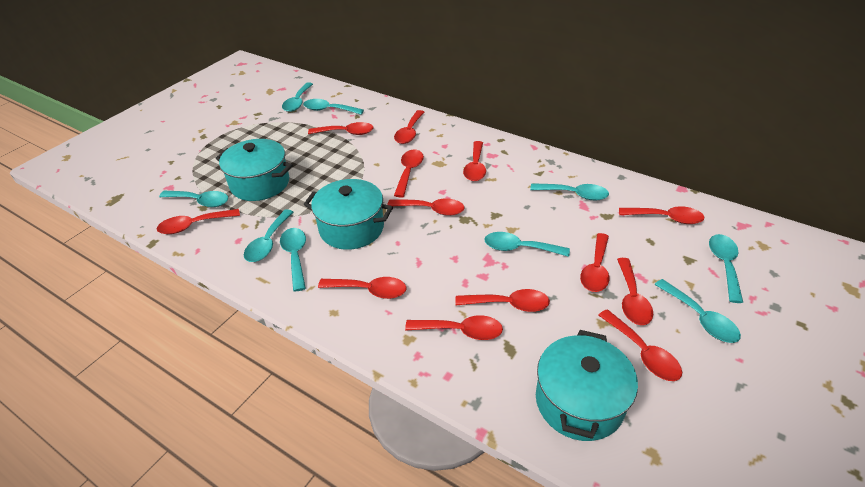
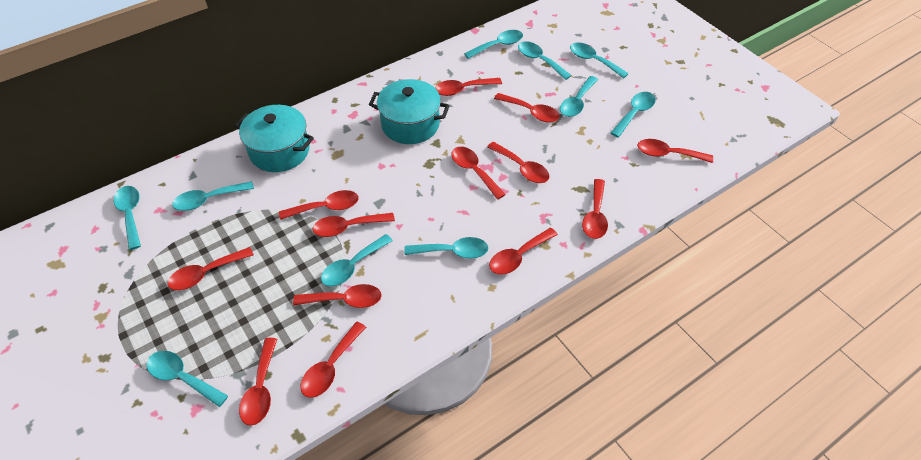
turquoise pot: 3 -> 2
turquoise spoon: 9 -> 10

